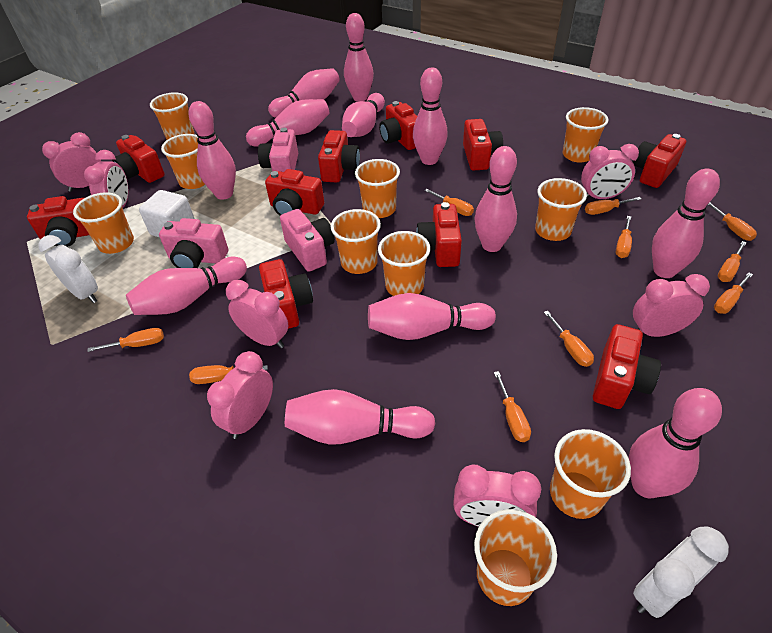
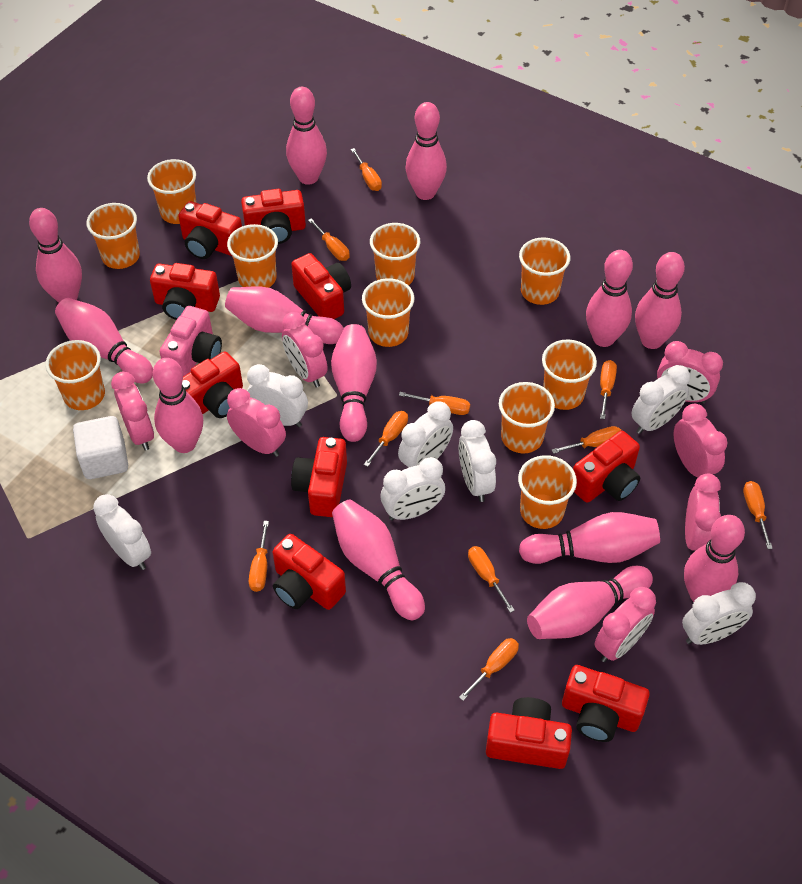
pink bowling pin: 12 -> 13
pink camera: 3 -> 1
white clock: 2 -> 7

